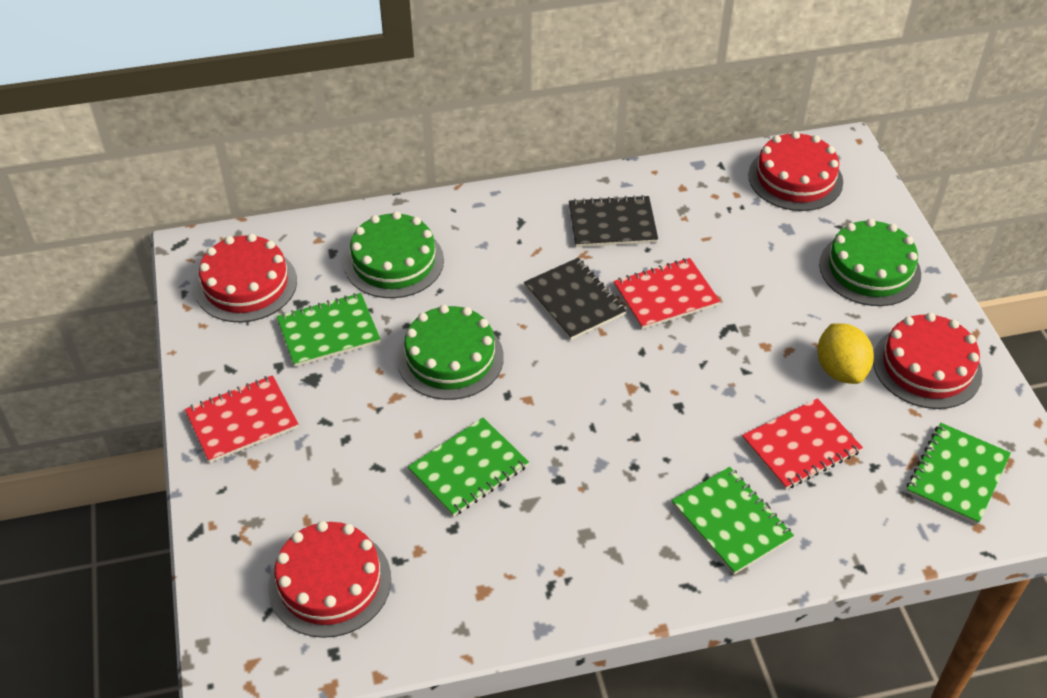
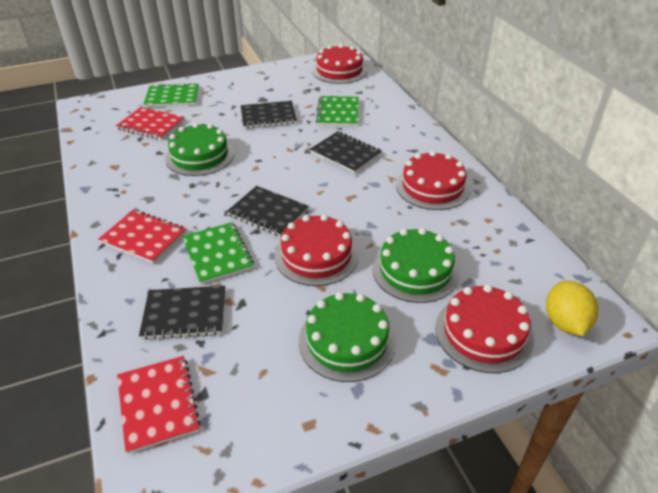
black notebook: 2 -> 4
green notebook: 4 -> 3

